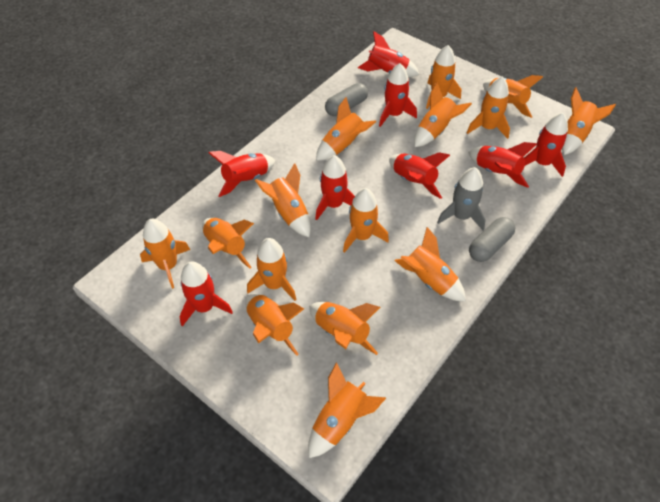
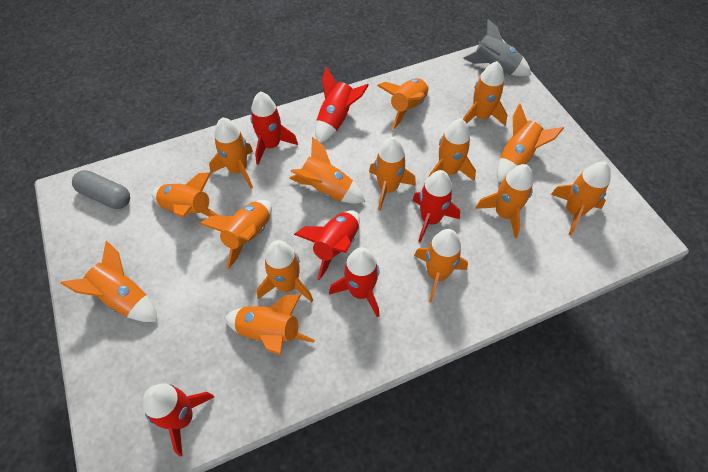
grey capsule: 2 -> 1
red rocket: 8 -> 6

